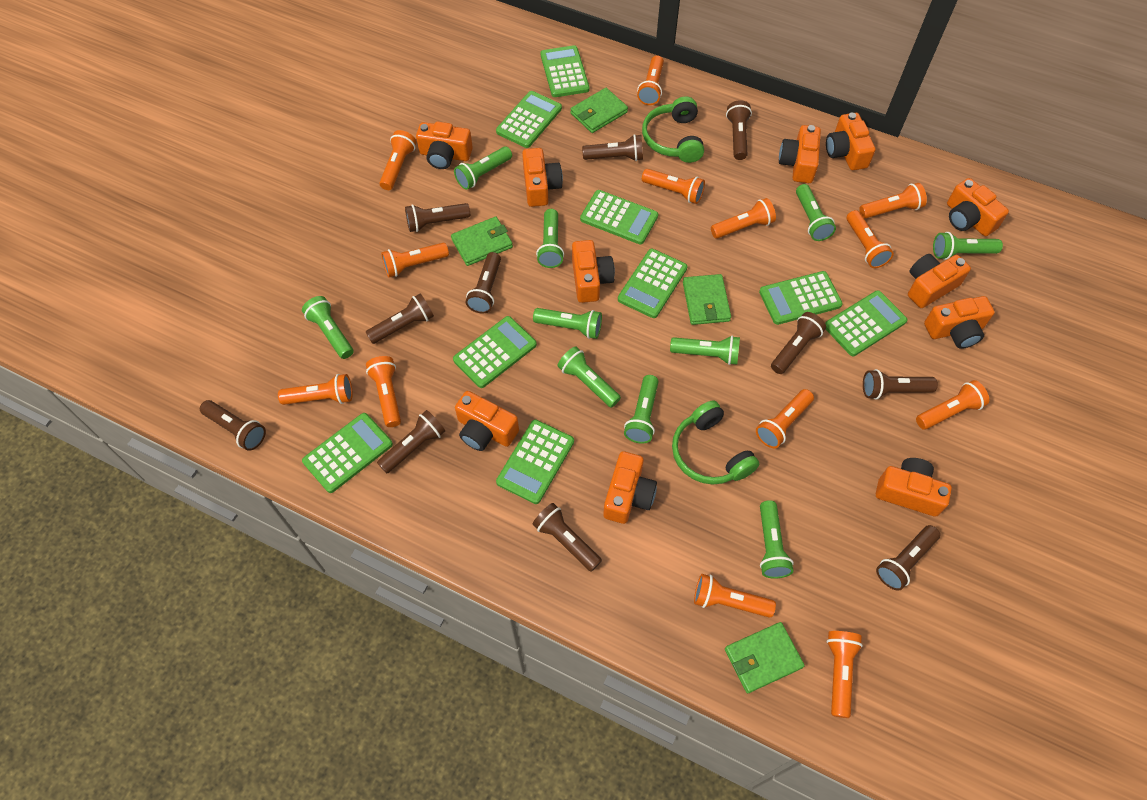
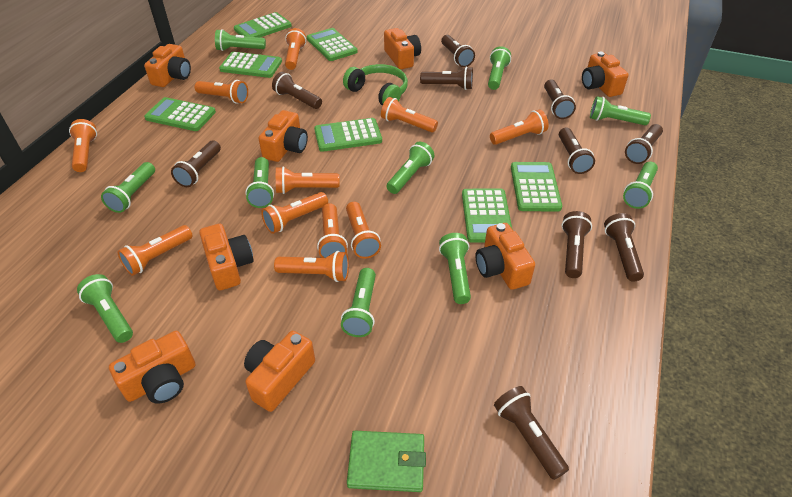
brown flashlight: 11 -> 10
green calculator: 9 -> 7
green headphones: 2 -> 1
green wallet: 4 -> 1
orange camera: 11 -> 8
orange flashlight: 13 -> 11

